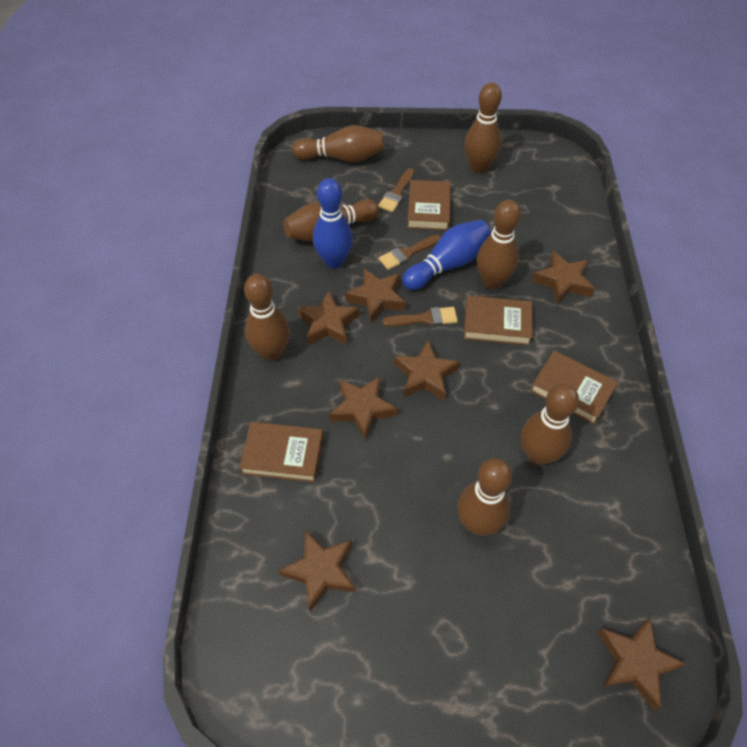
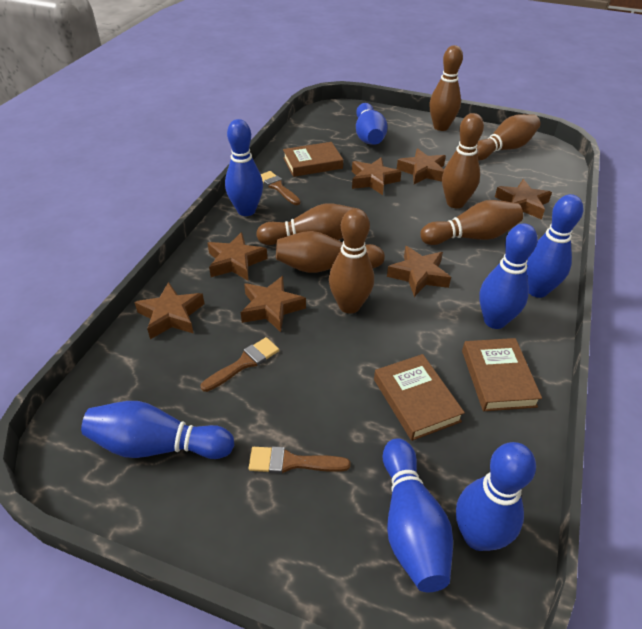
blue bowling pin: 2 -> 7
brown book: 4 -> 3

